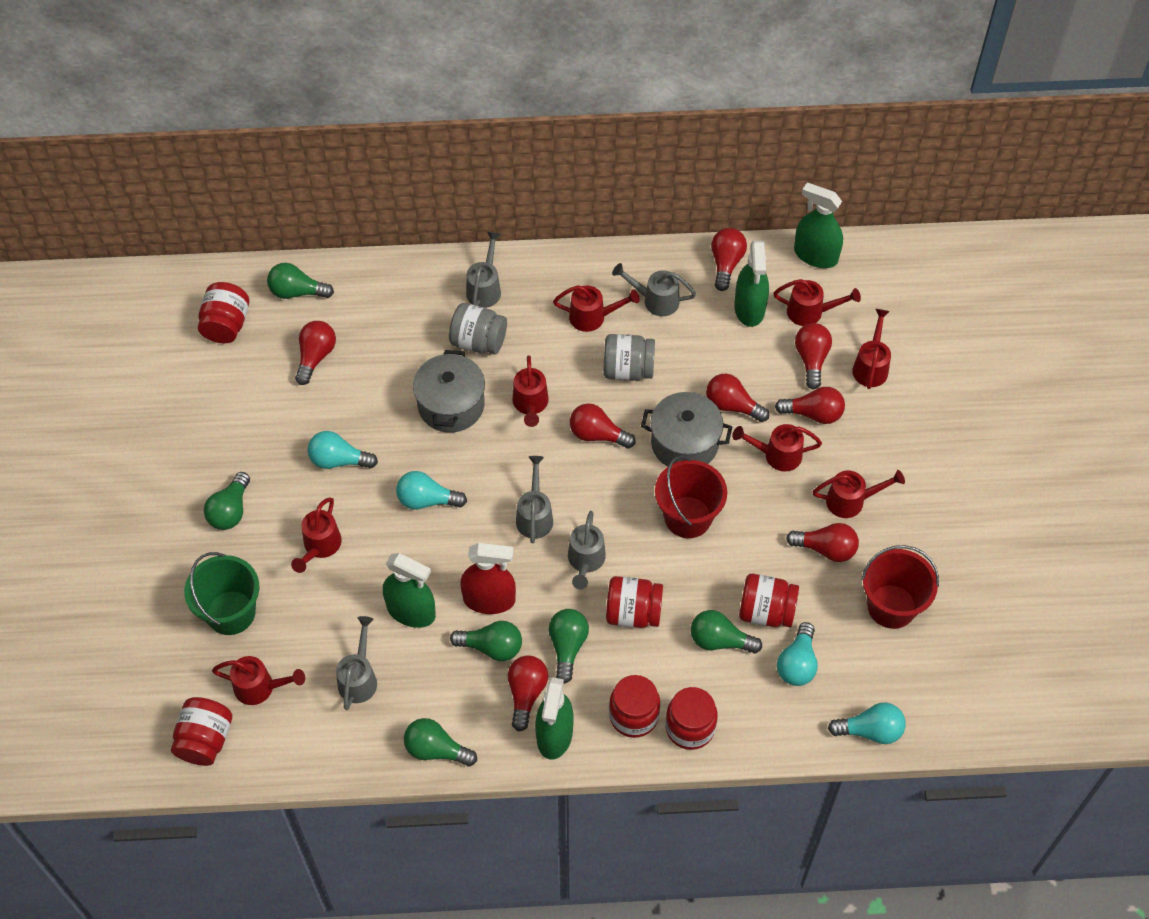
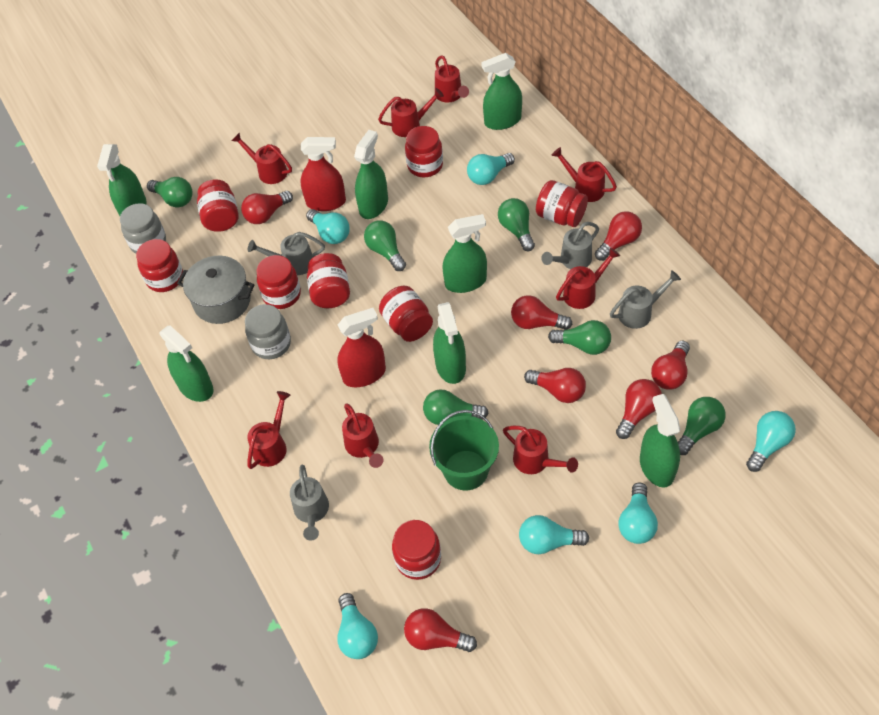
green spray bottle: 4 -> 7
grey pot: 2 -> 1
grey watering can: 5 -> 4
red bucket: 2 -> 0
red jar: 6 -> 8
red light bulb: 8 -> 7
red spray bottle: 1 -> 2
turquoise light bulb: 4 -> 6

